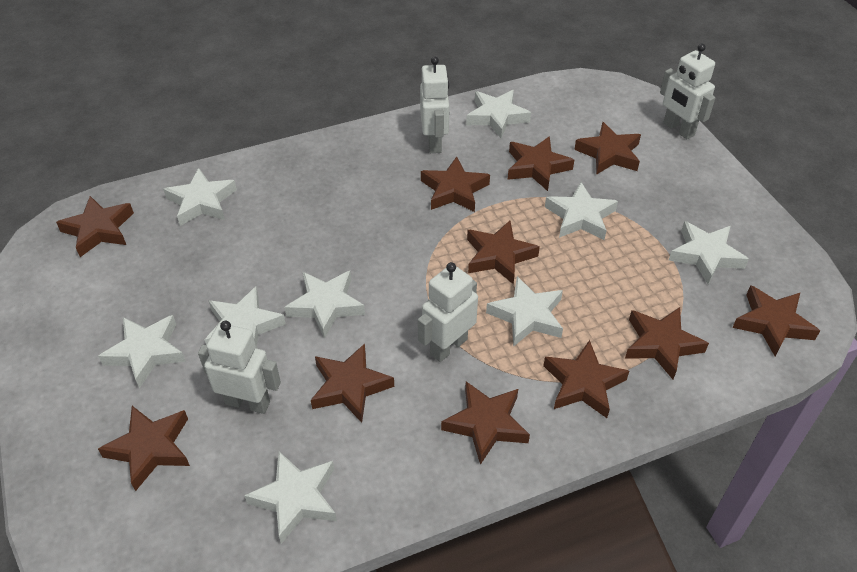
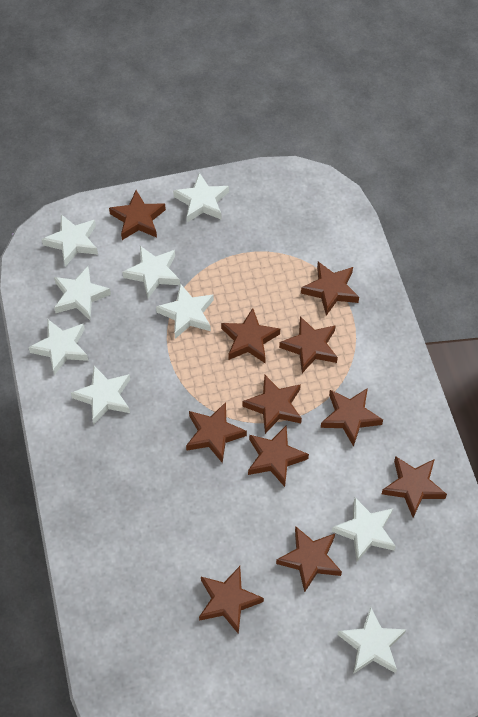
white robot: 4 -> 0

